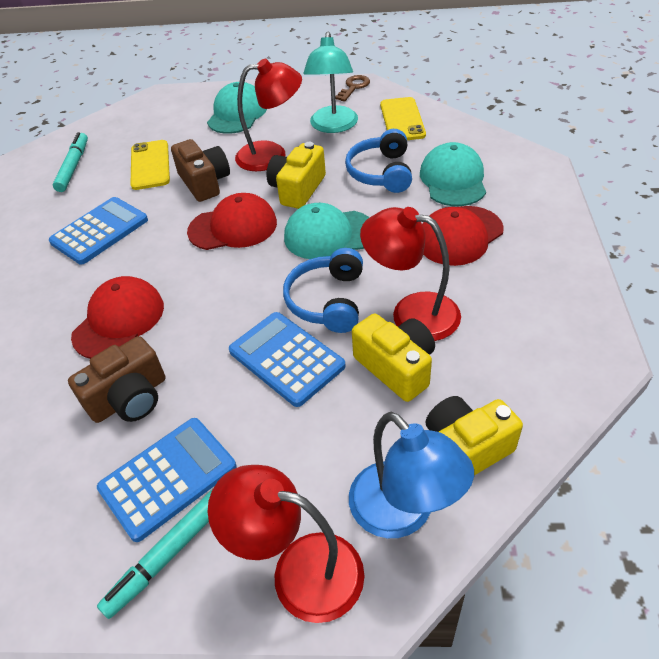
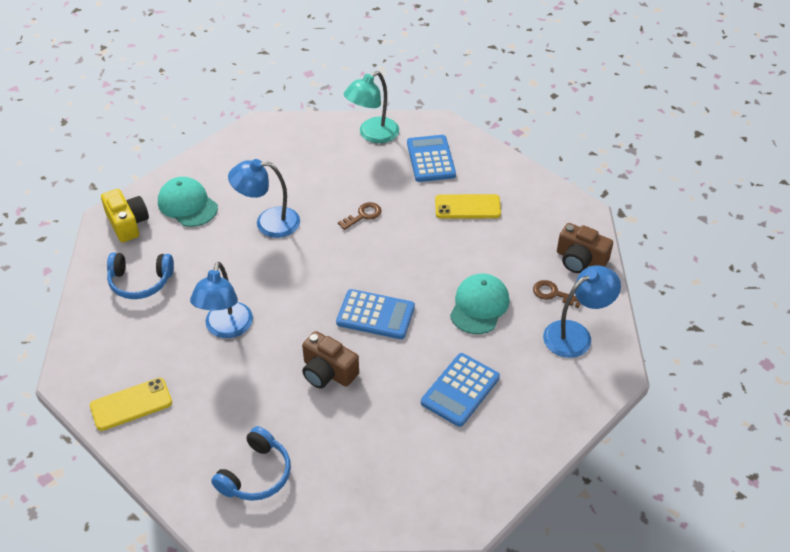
blue lamp: 1 -> 3
brown key: 1 -> 2
red cap: 3 -> 0
red lamp: 3 -> 0
turquoise cap: 3 -> 2
turquoise marker: 2 -> 0
yellow camera: 3 -> 1

